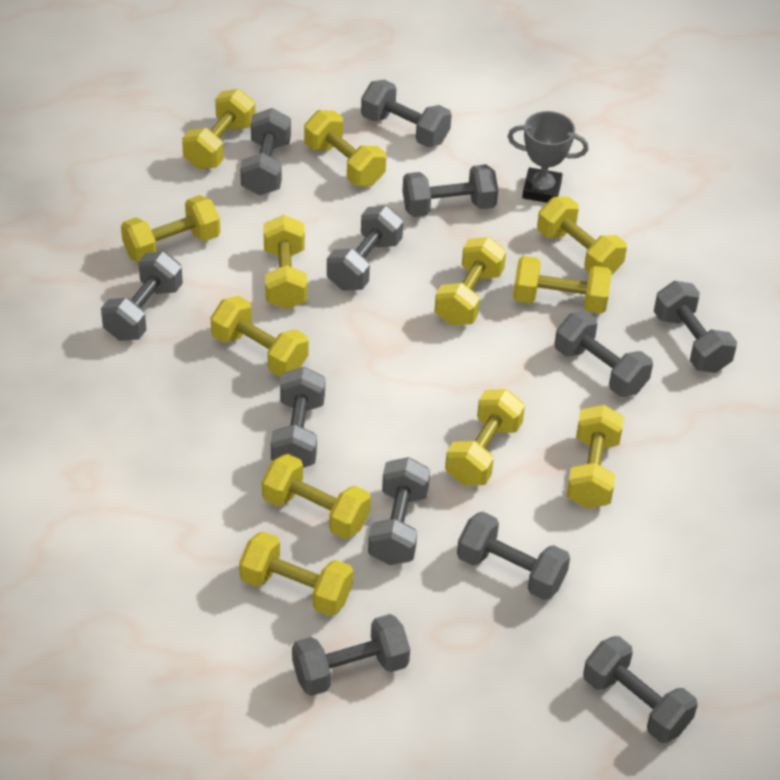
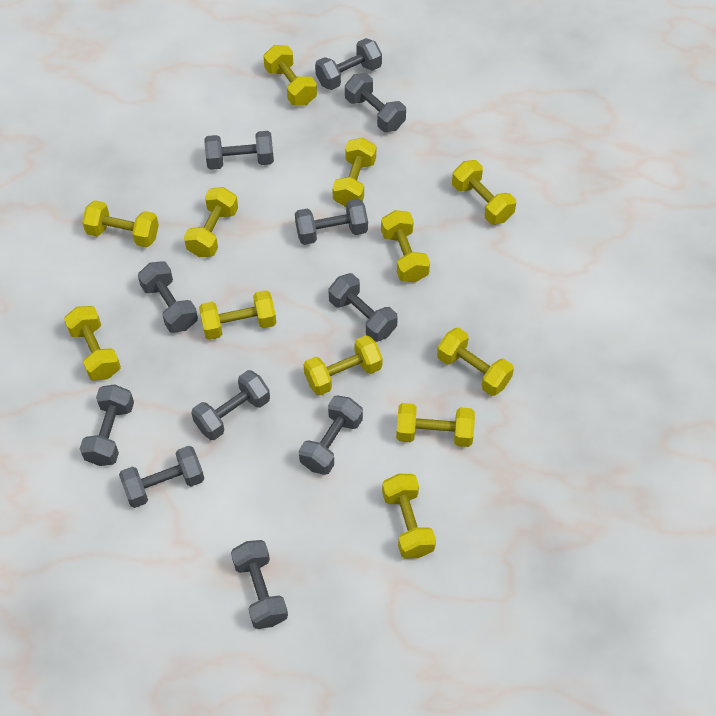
grey dumbbell: 12 -> 11
grey trophy: 1 -> 0

